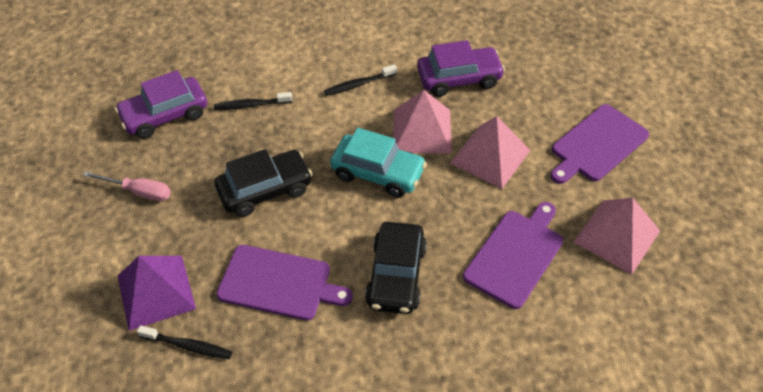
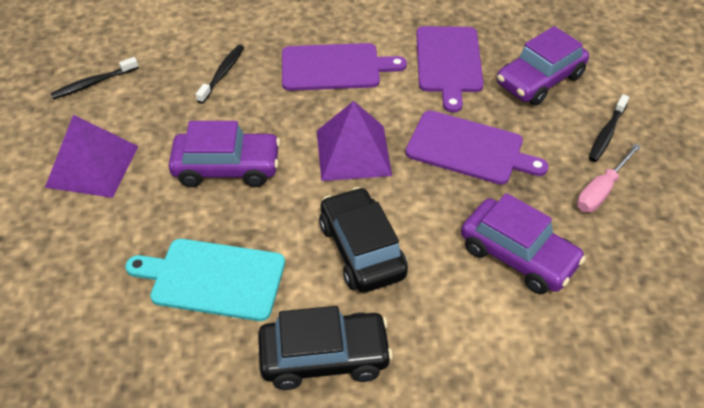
pink pyramid: 3 -> 0
purple car: 2 -> 3
purple pyramid: 1 -> 2
turquoise car: 1 -> 0
turquoise cutting board: 0 -> 1

